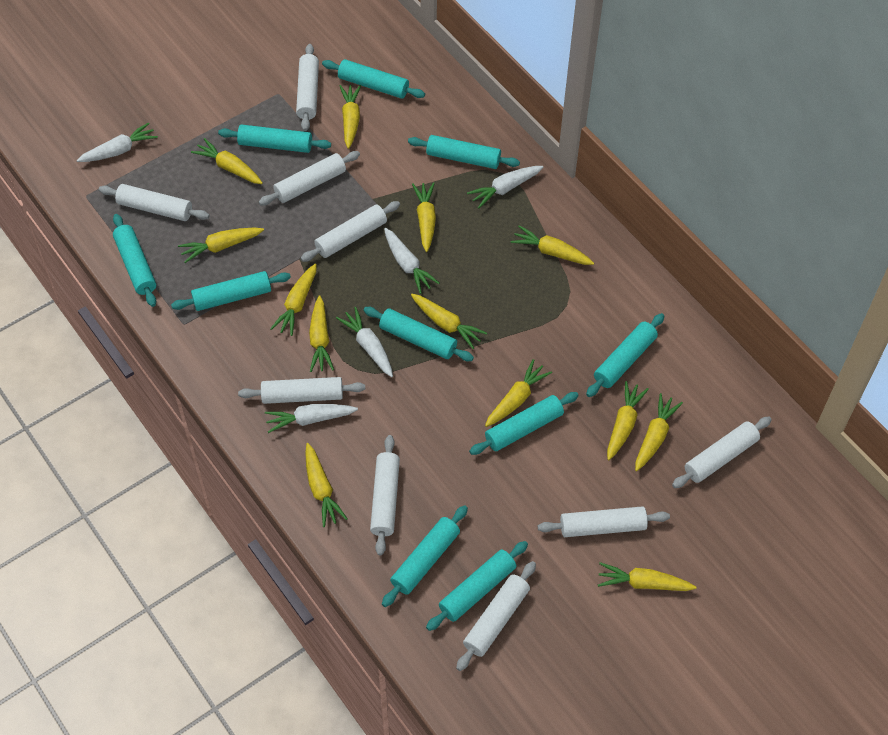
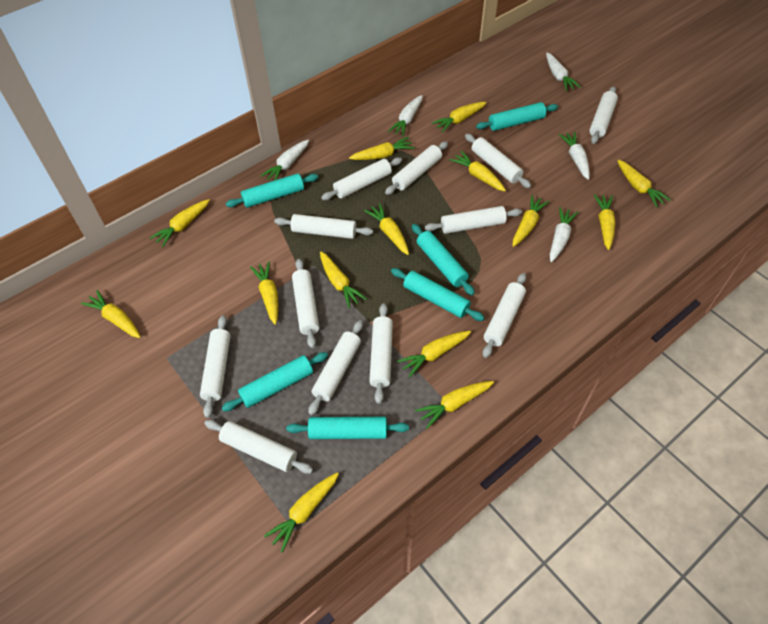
turquoise rolling pin: 10 -> 6
white rolling pin: 9 -> 12
yellow carrot: 13 -> 14

